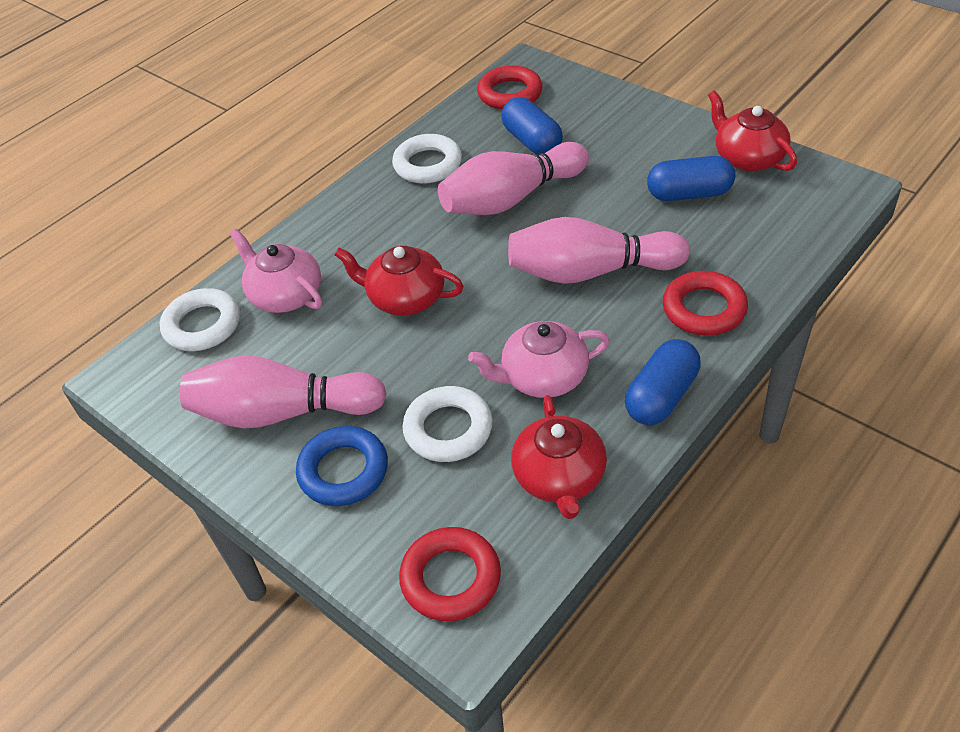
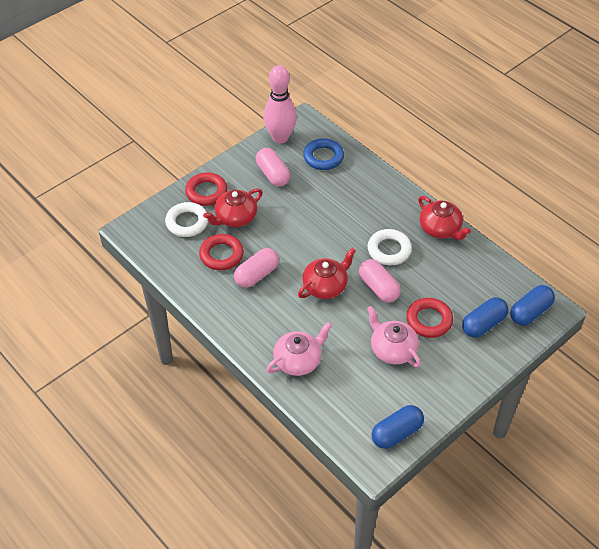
pink bowling pin: 3 -> 1
pink capsule: 0 -> 3
white ring: 3 -> 2

